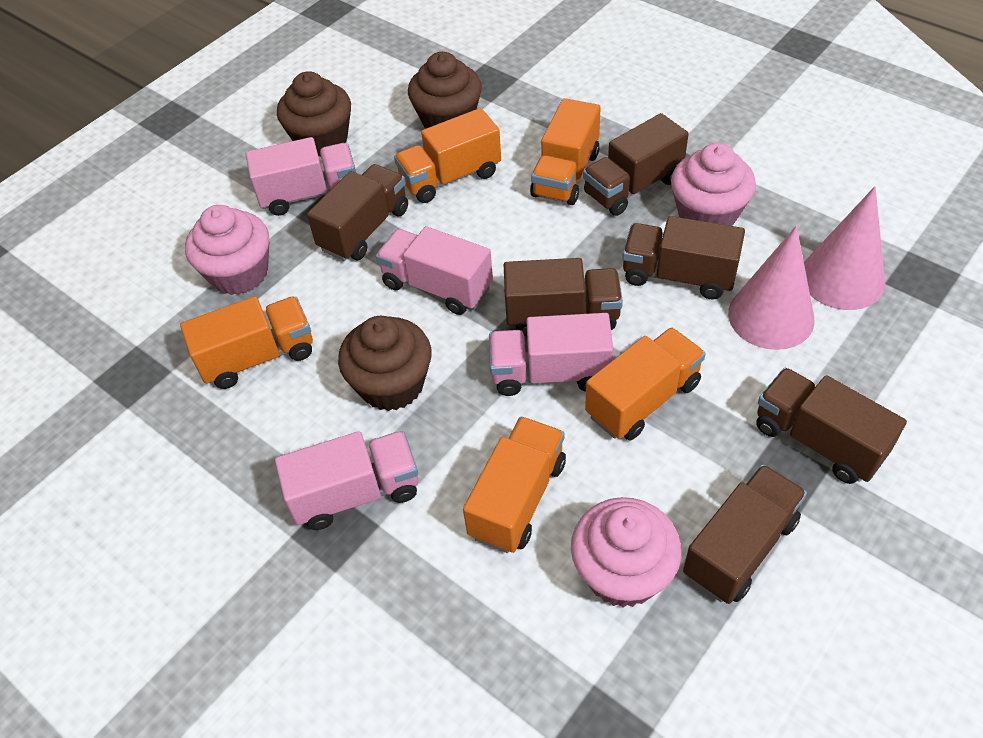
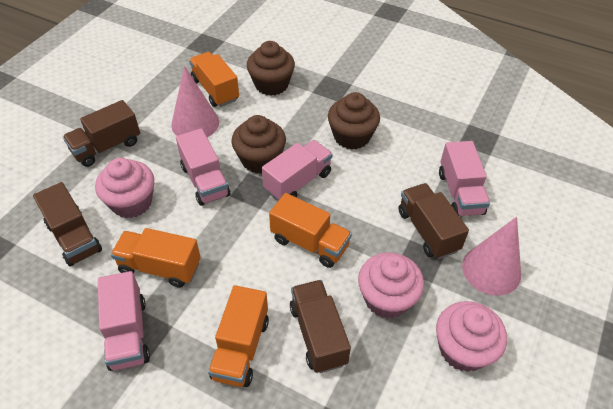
brown truck: 6 -> 4
orange truck: 5 -> 4

